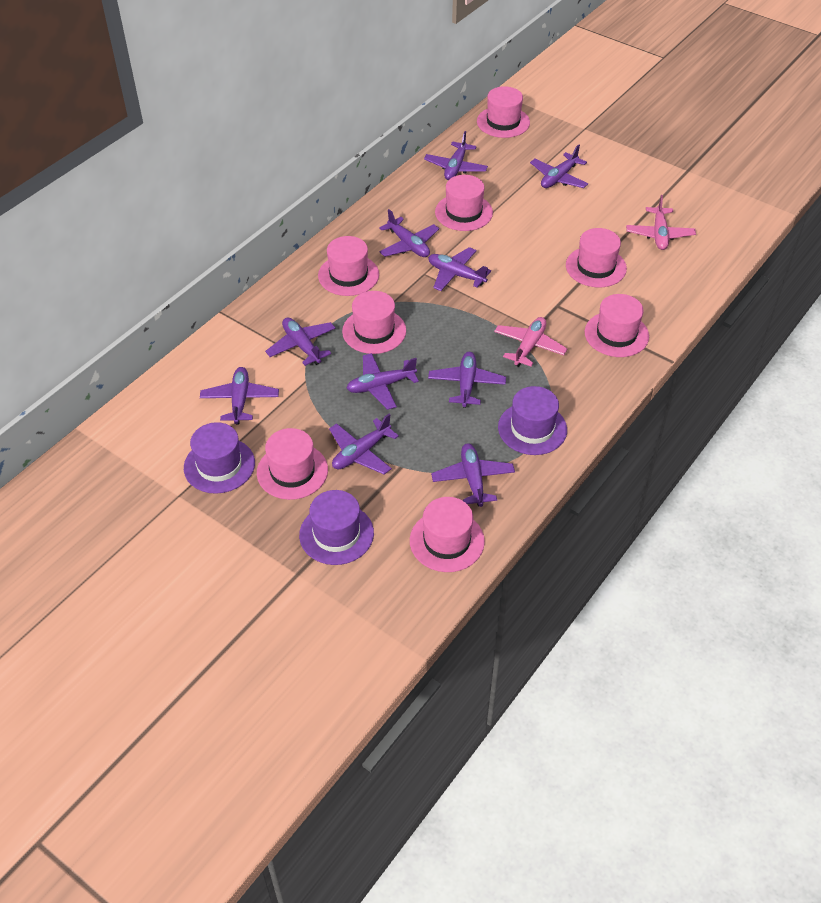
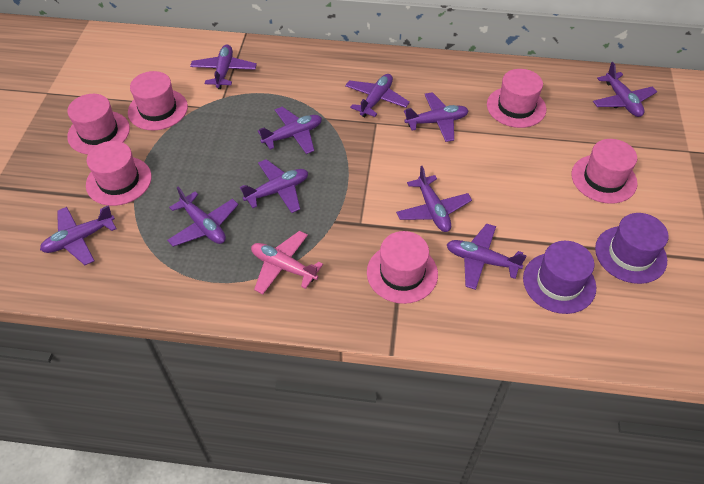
pink hat: 8 -> 6
pink plane: 2 -> 1
purple hat: 3 -> 2

